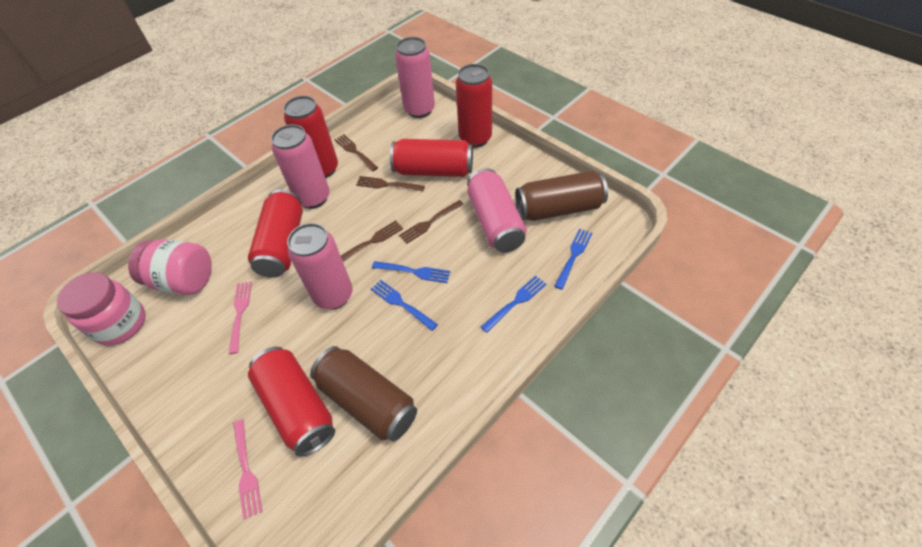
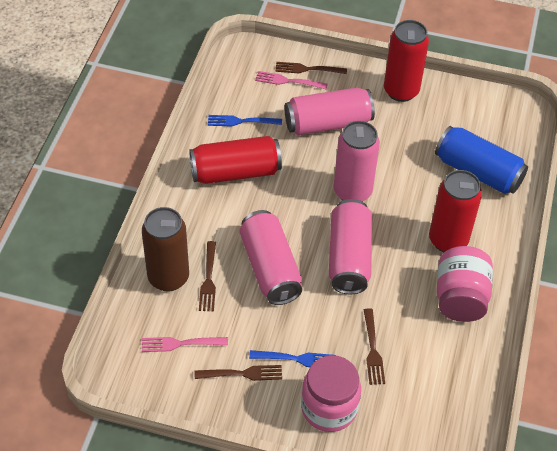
blue can: 0 -> 1
blue fork: 4 -> 2
brown can: 2 -> 1
red can: 5 -> 3

